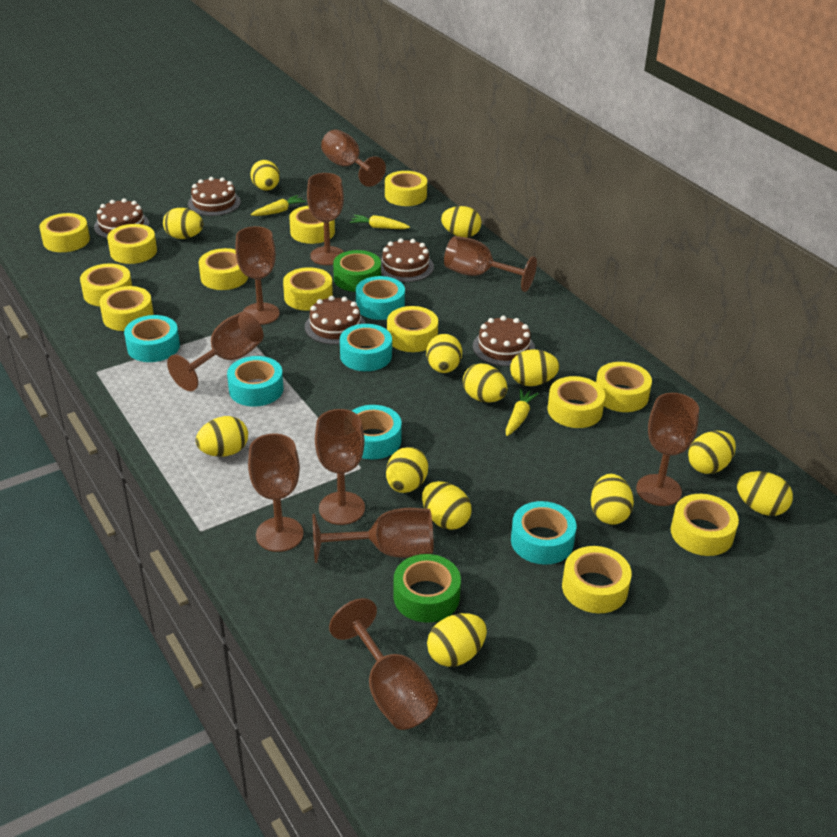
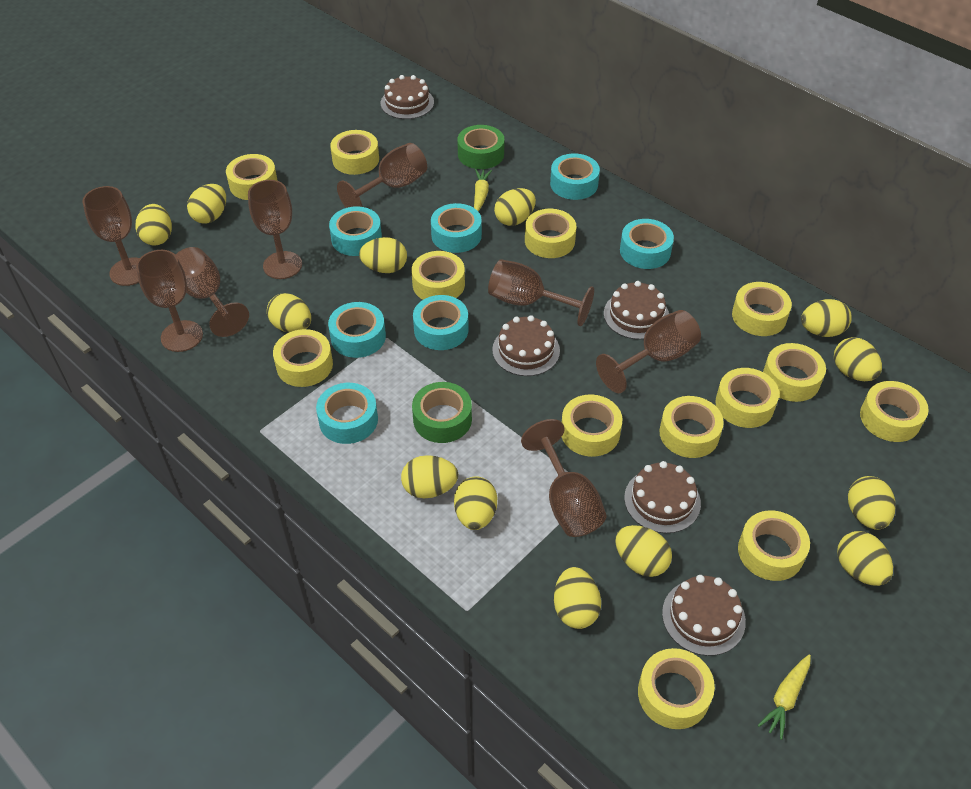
brown goblet: 10 -> 8
turquoise tape: 6 -> 7
yellow carrot: 3 -> 2

